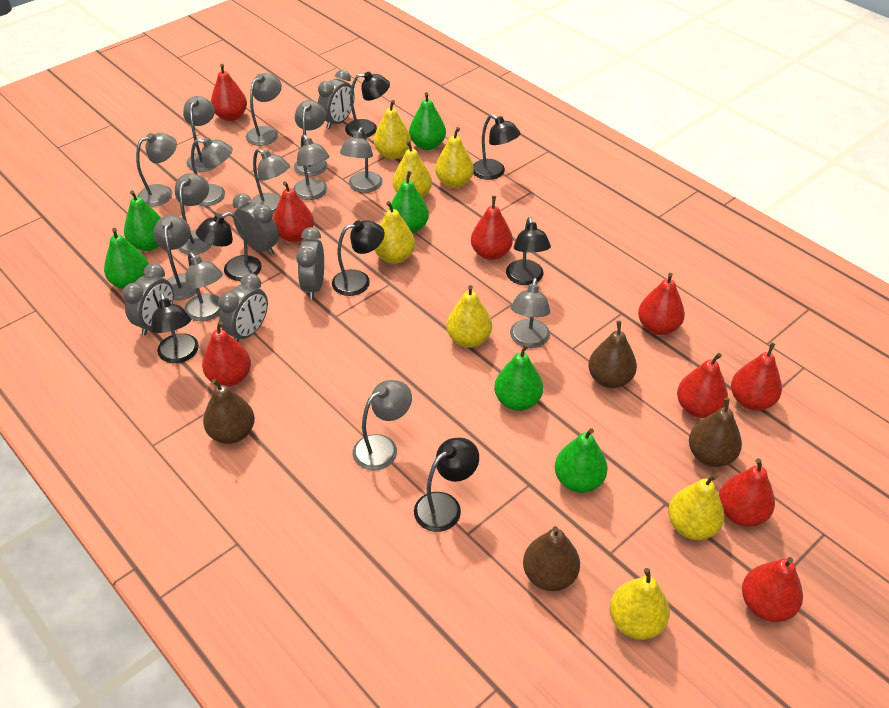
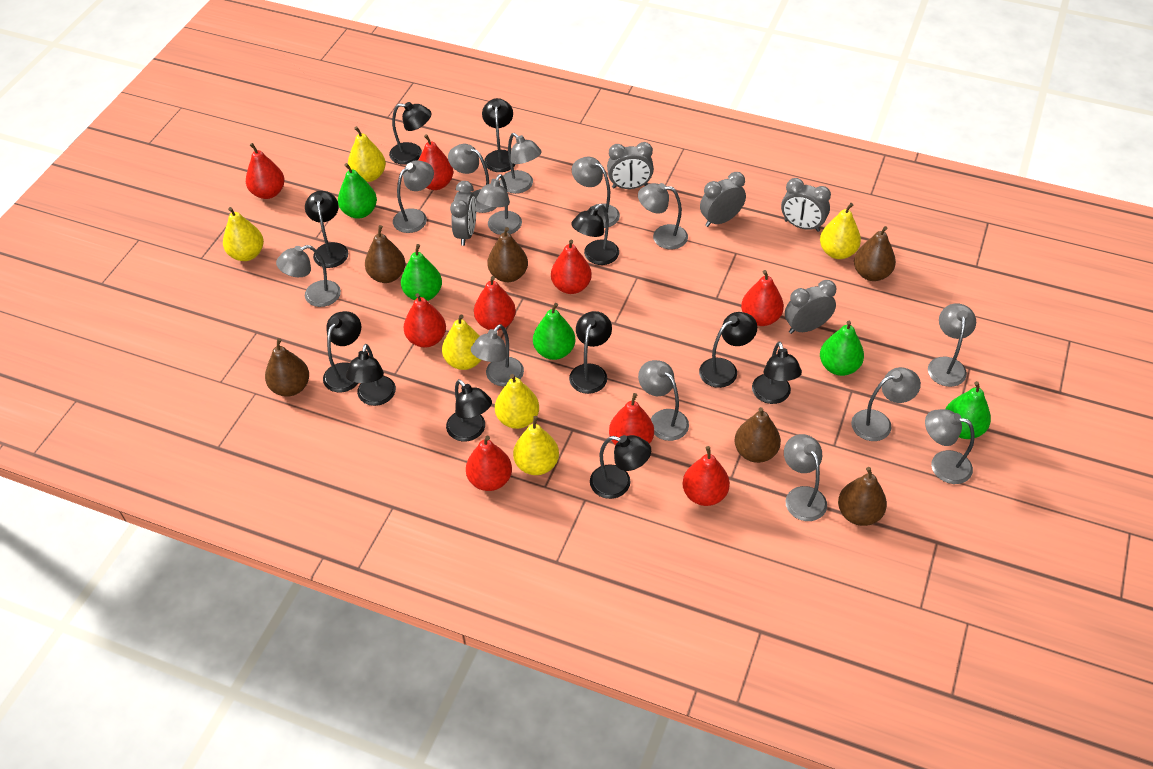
black lamp: 7 -> 11
brown pear: 4 -> 6
green pear: 6 -> 5
yellow pear: 7 -> 6

